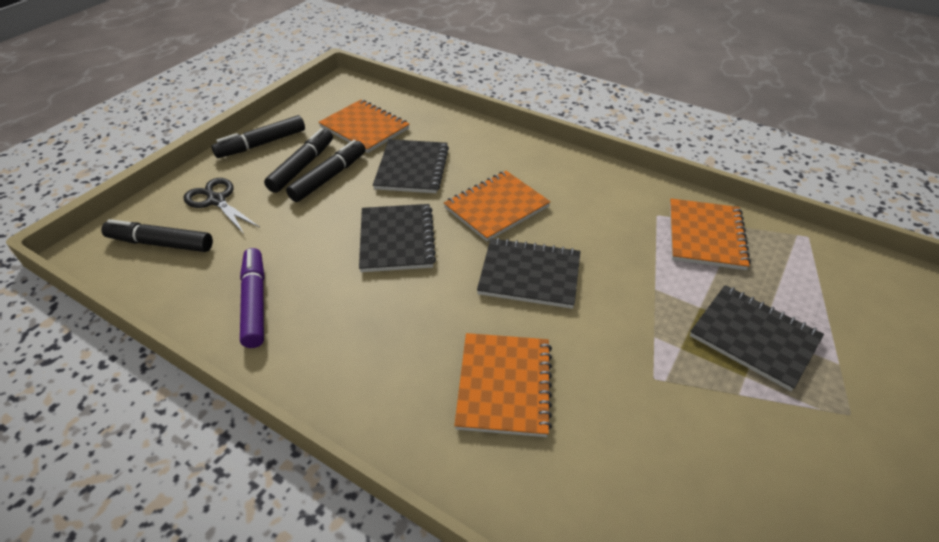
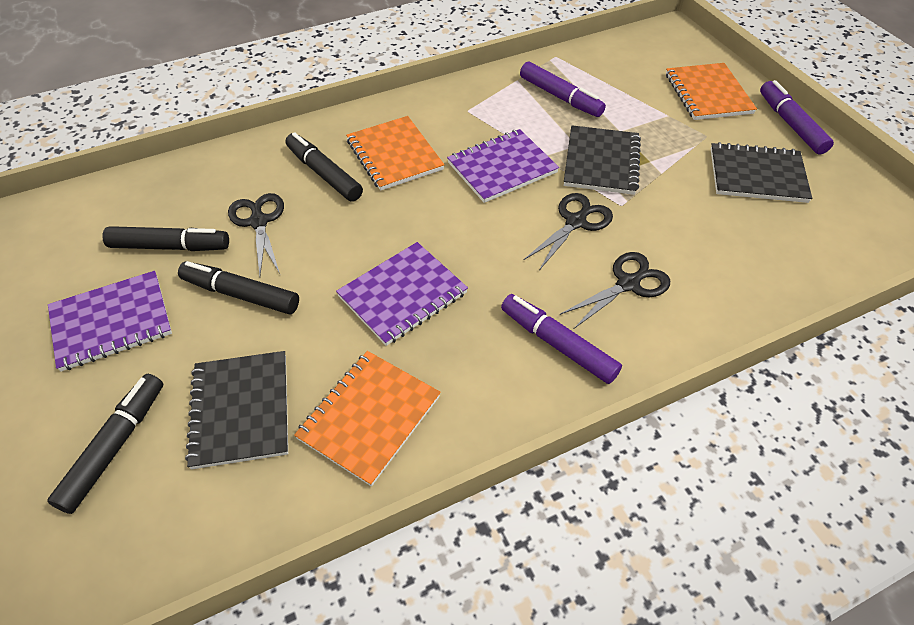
black notebook: 4 -> 3
black scissors: 1 -> 3
orange notebook: 4 -> 3
purple marker: 1 -> 3
purple notebook: 0 -> 3

